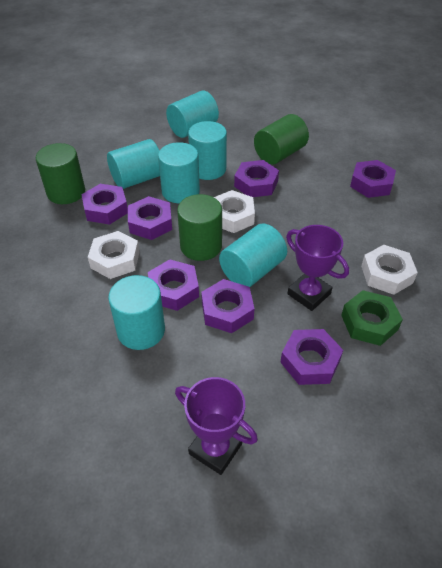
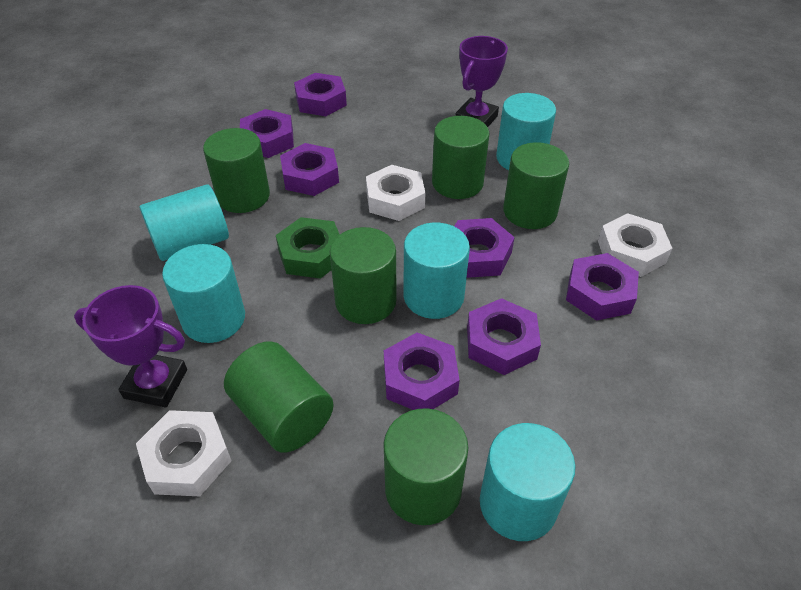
green cylinder: 3 -> 6
turquoise cylinder: 6 -> 5

